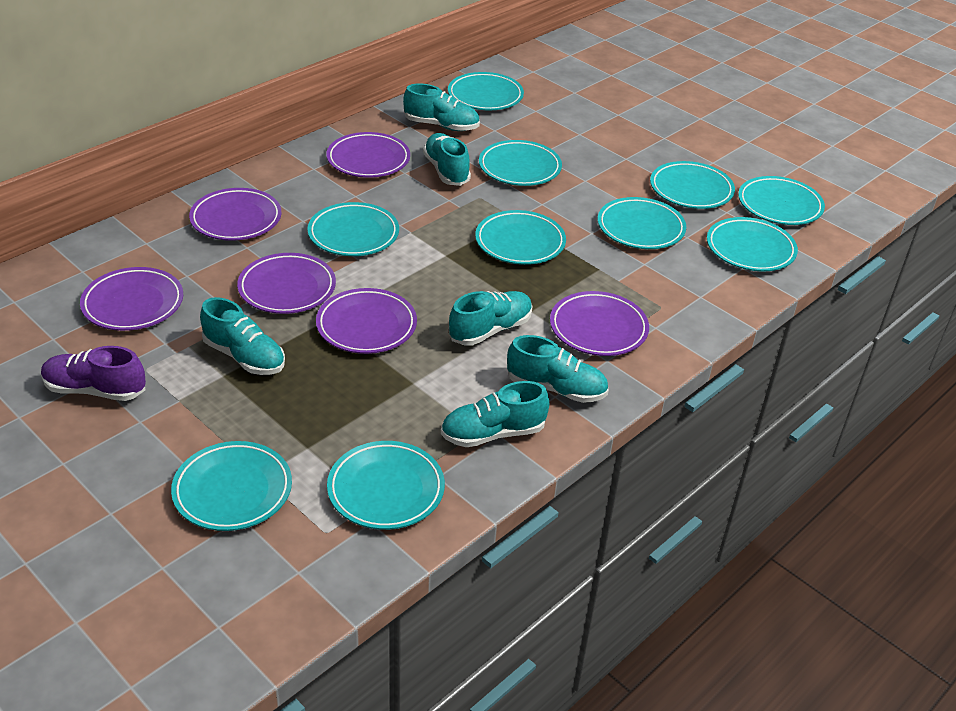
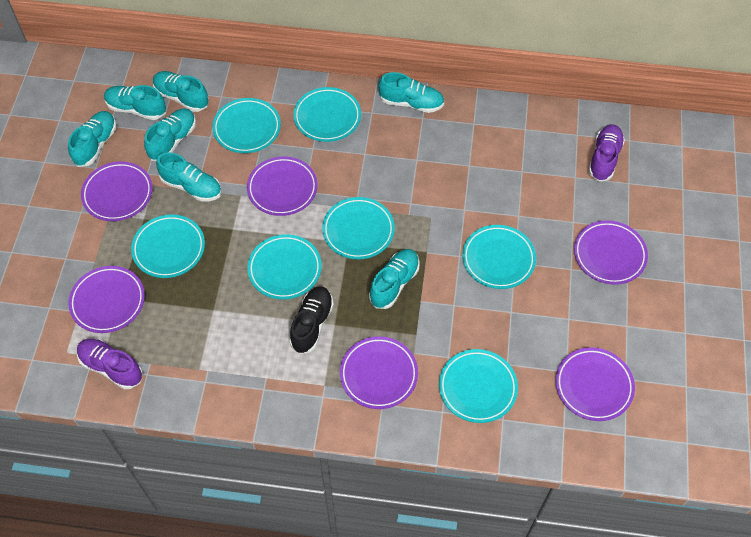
black shoe: 0 -> 1
purple shoe: 1 -> 2
turquoise plate: 10 -> 7
turquoise shoe: 6 -> 7

